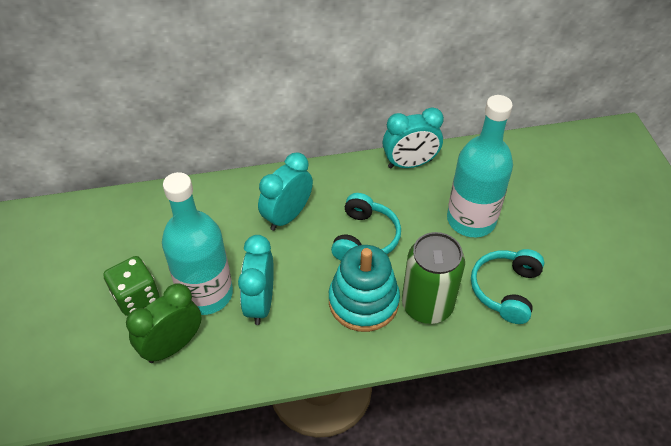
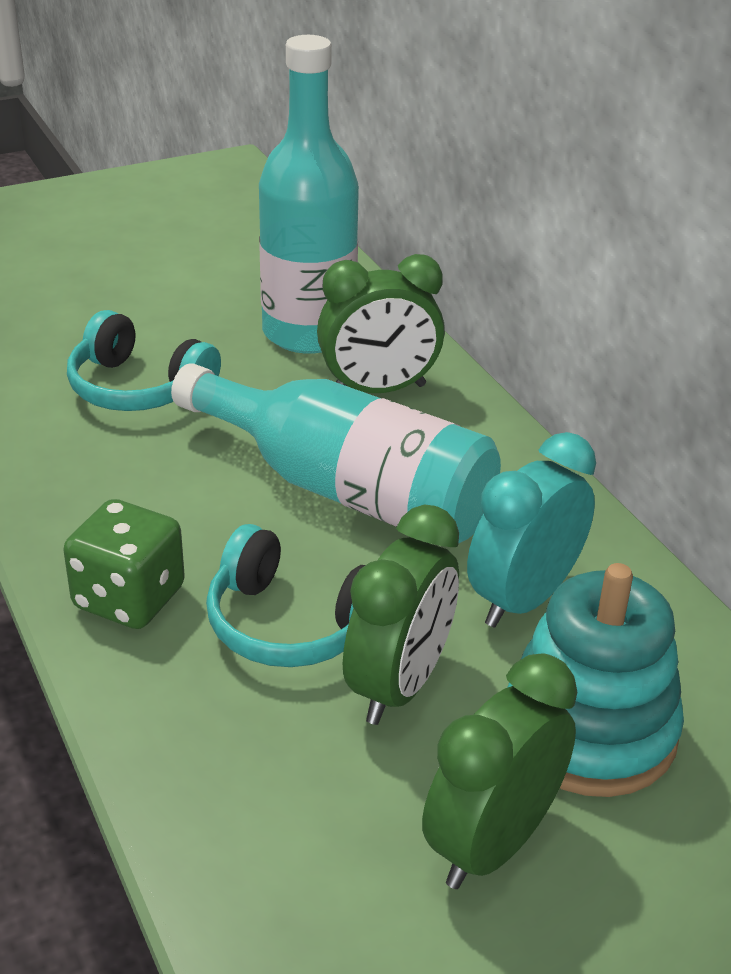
green can: 1 -> 0
green clock: 1 -> 3
turquoise clock: 3 -> 1

